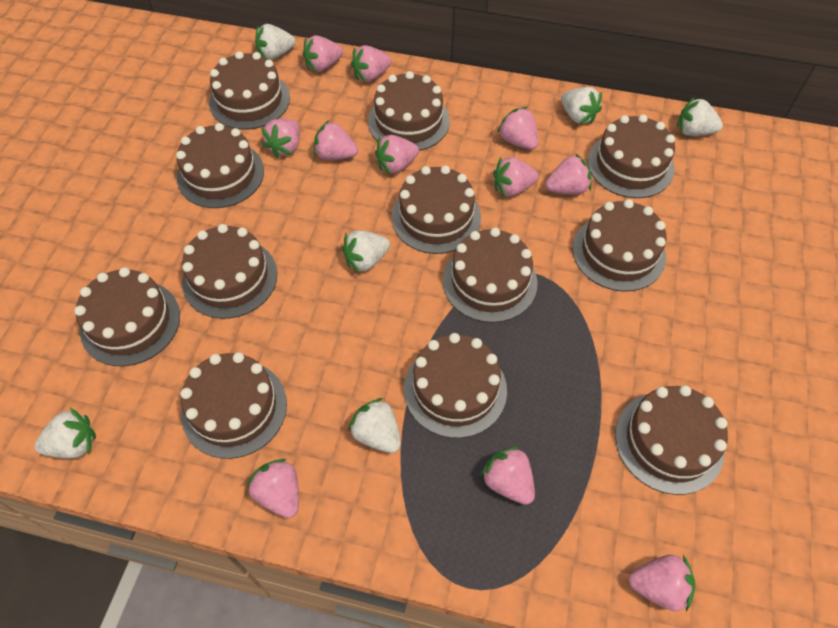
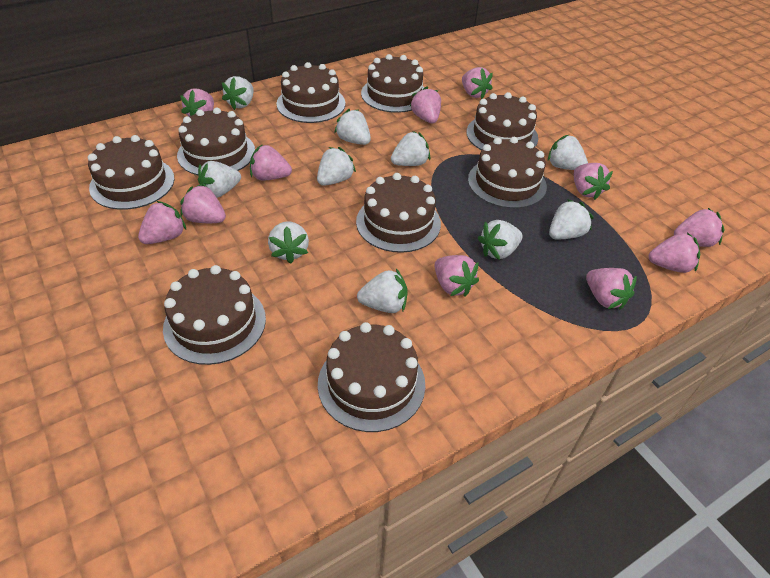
brown cake: 12 -> 9
white strawberry: 6 -> 10

